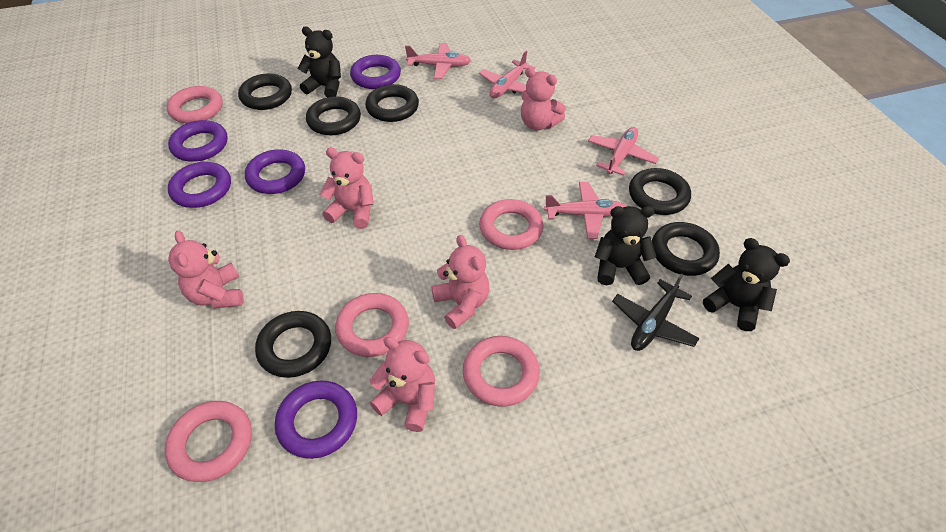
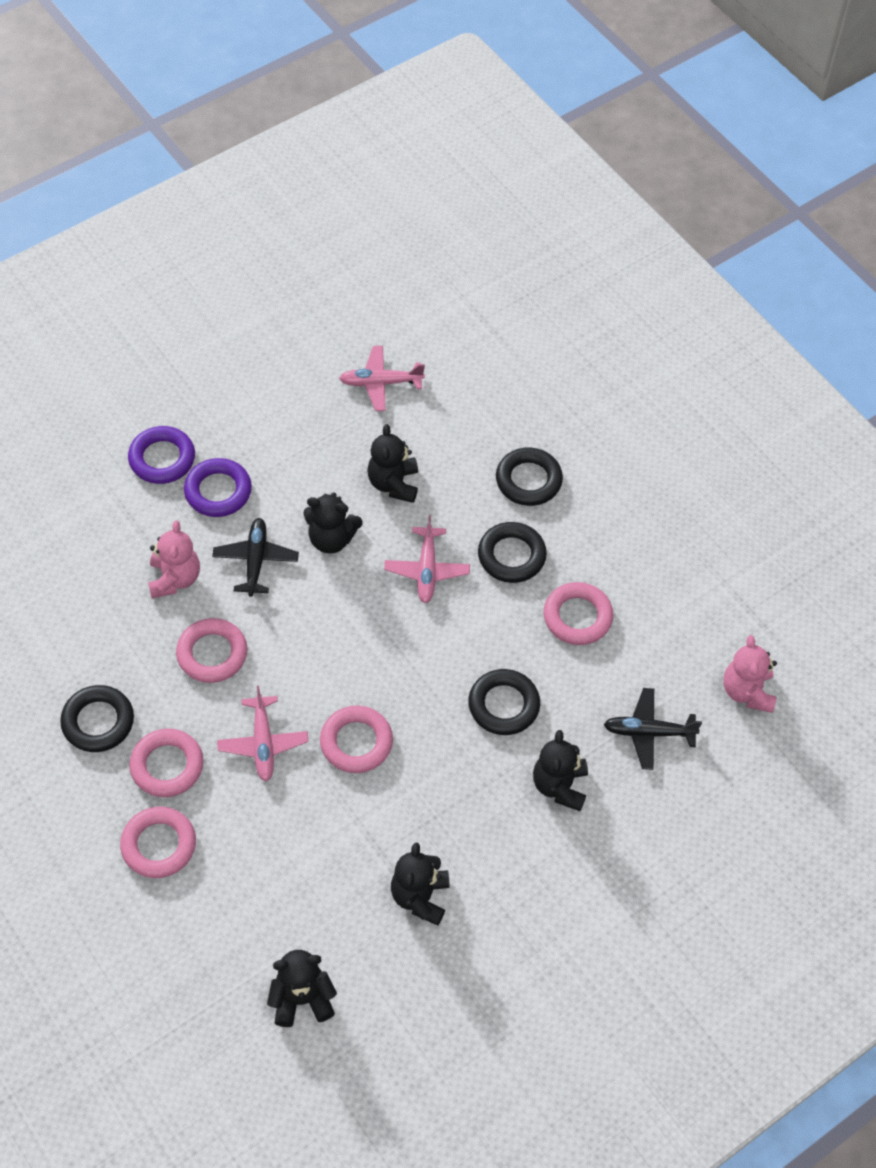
black plane: 1 -> 2
black ring: 6 -> 4
black teddy bear: 3 -> 5
pink plane: 4 -> 3
pink teddy bear: 5 -> 2
purple ring: 5 -> 2

